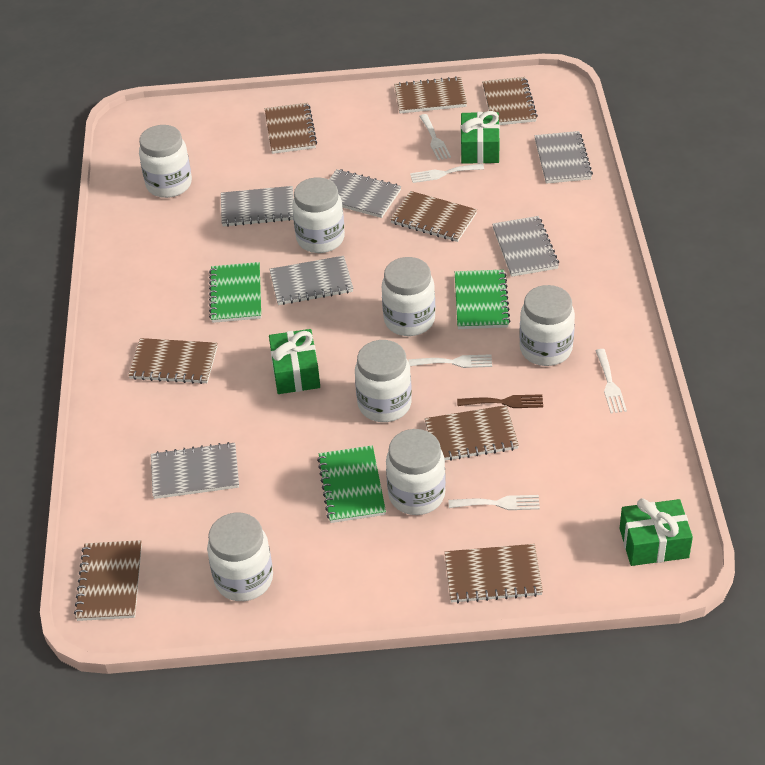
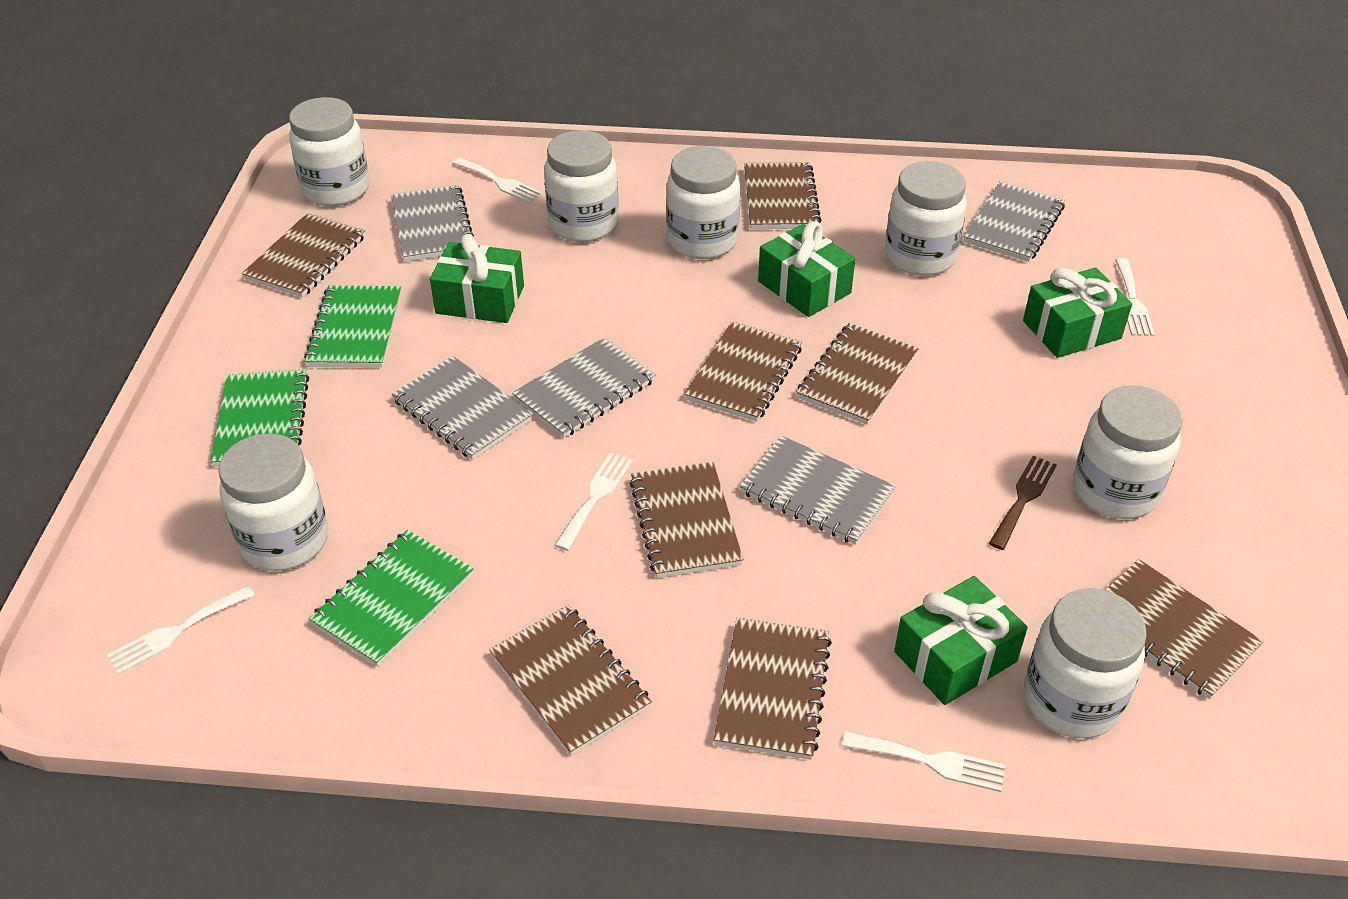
green gift: 3 -> 4
grey notebook: 6 -> 5

